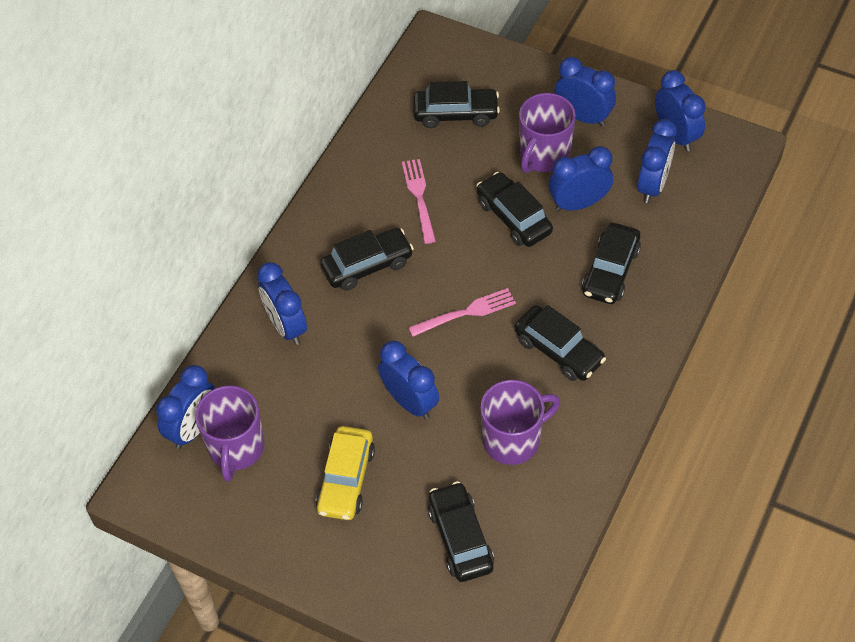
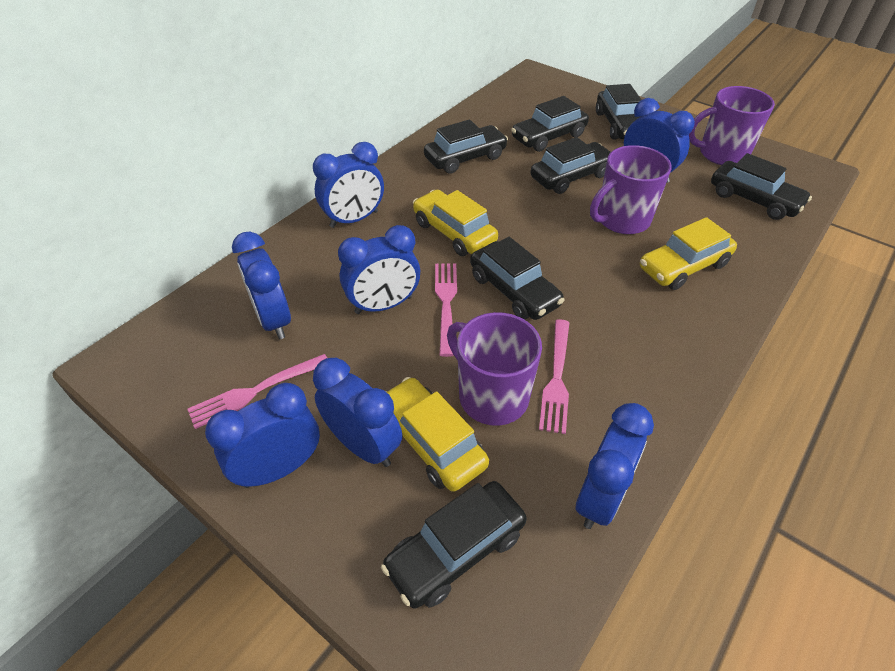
black car: 6 -> 7
pink fork: 2 -> 3
yellow car: 1 -> 3

